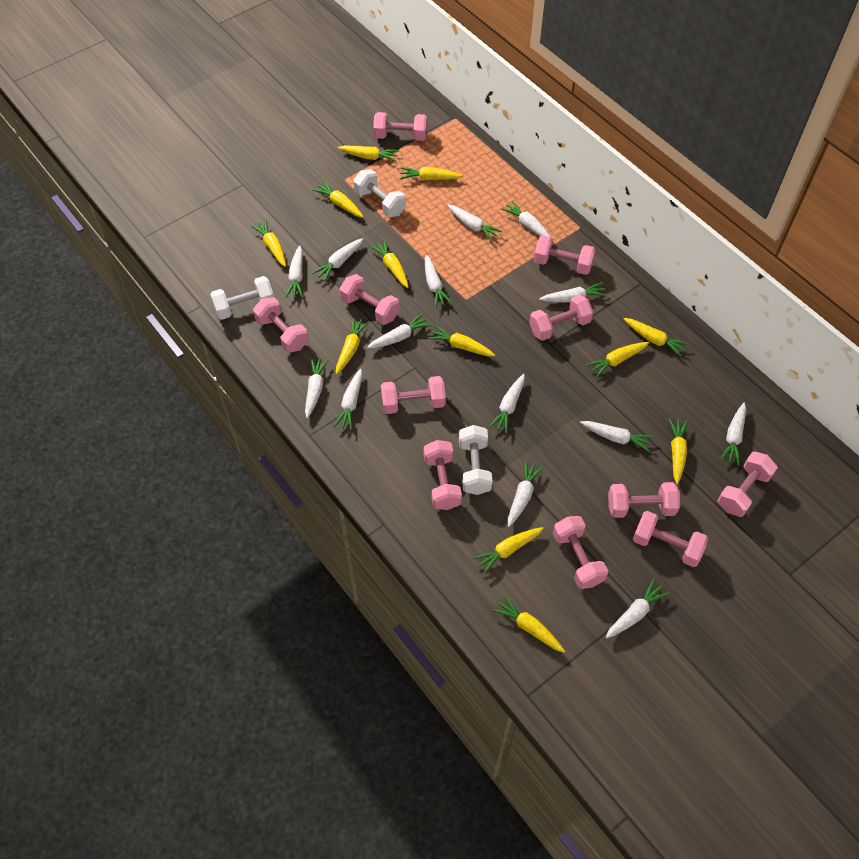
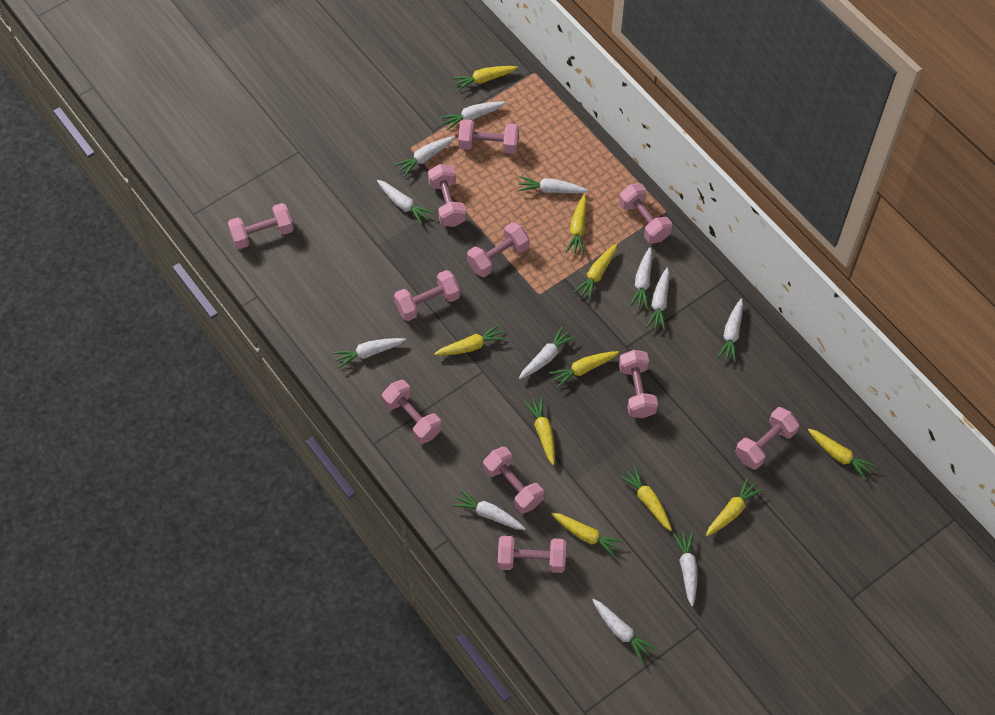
white carrot: 14 -> 12
white dumbbell: 3 -> 0
yellow carrot: 12 -> 10

